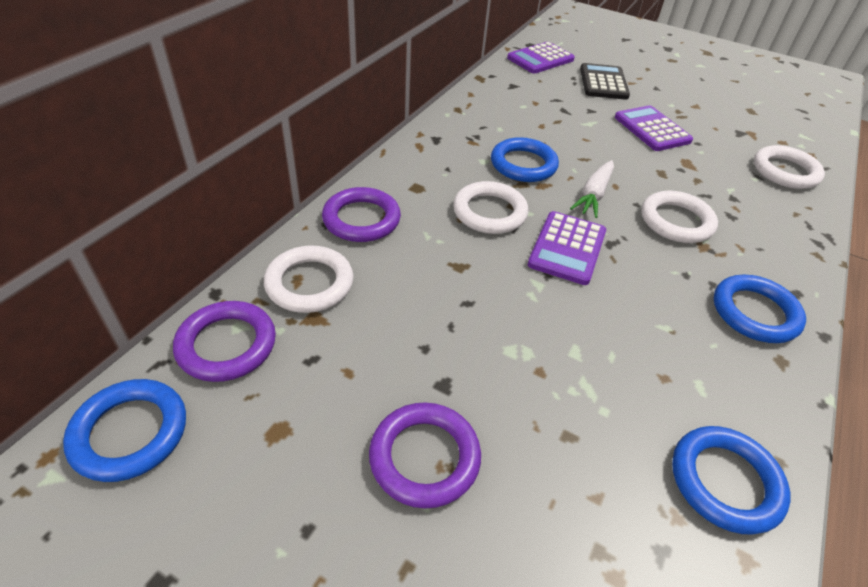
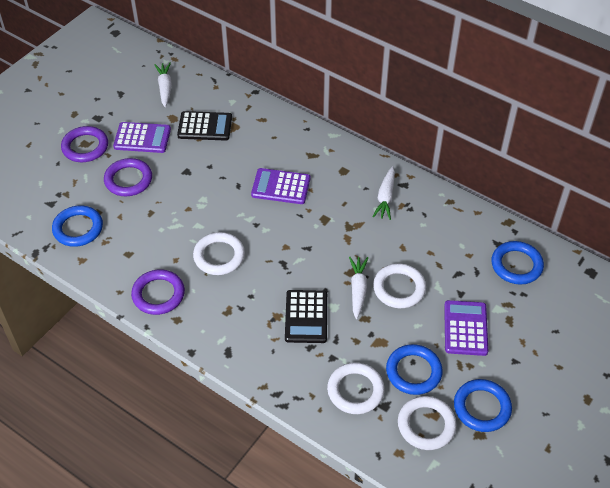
black calculator: 1 -> 2
white carrot: 1 -> 3

